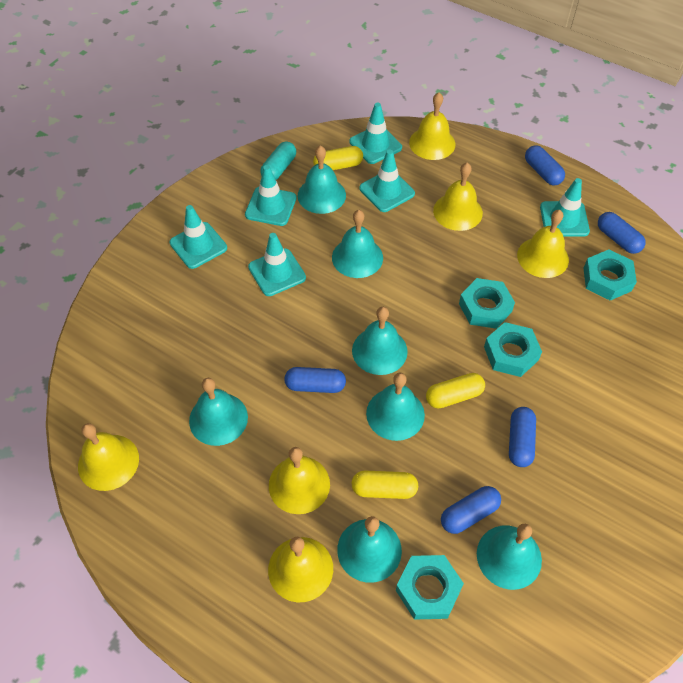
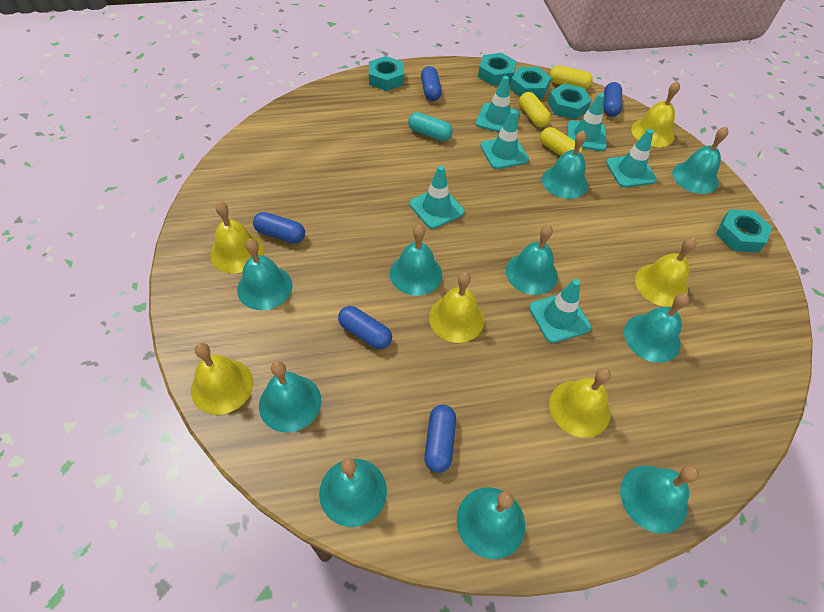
turquoise bell: 7 -> 10
turquoise nut: 4 -> 5

